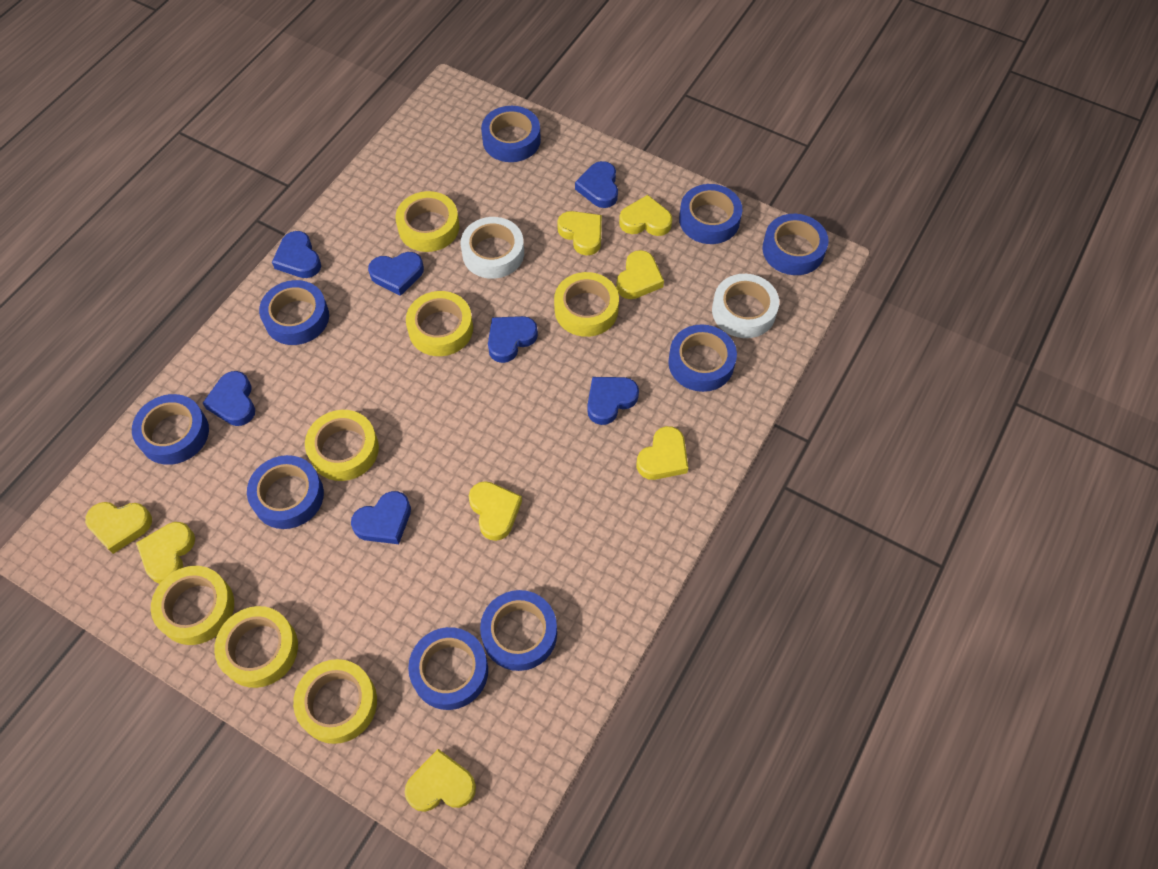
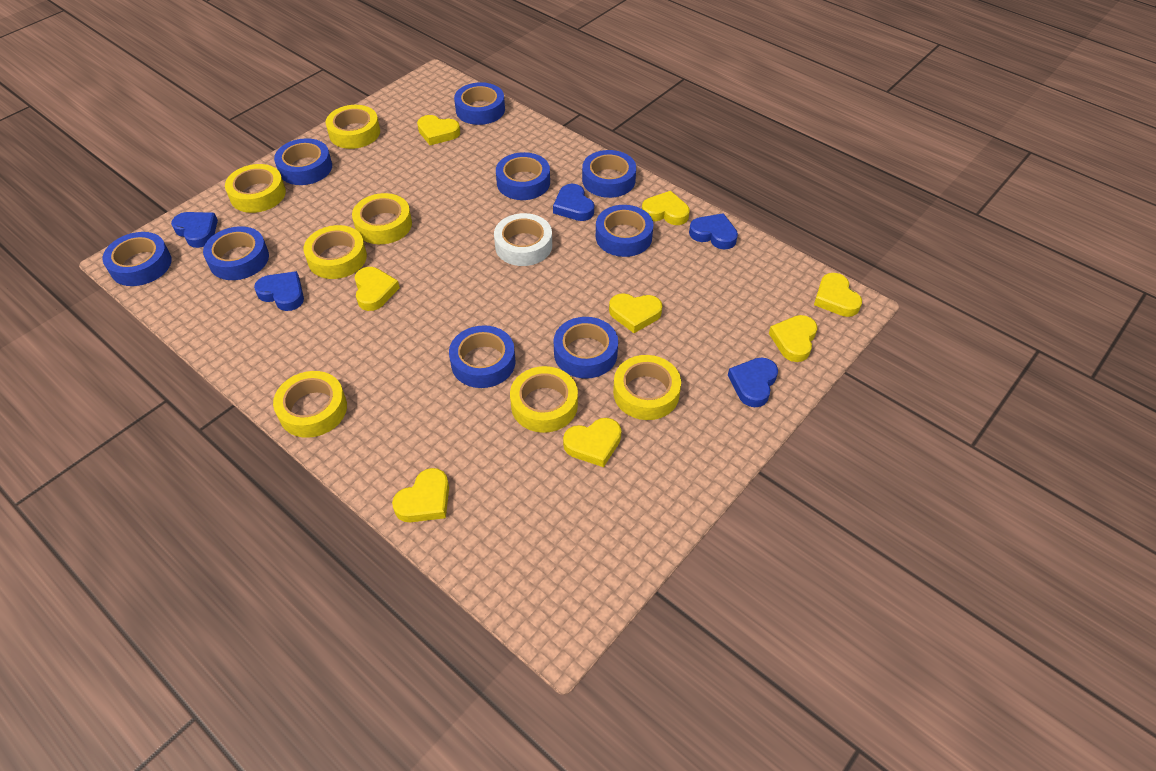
blue heart: 7 -> 5
white tape: 2 -> 1

